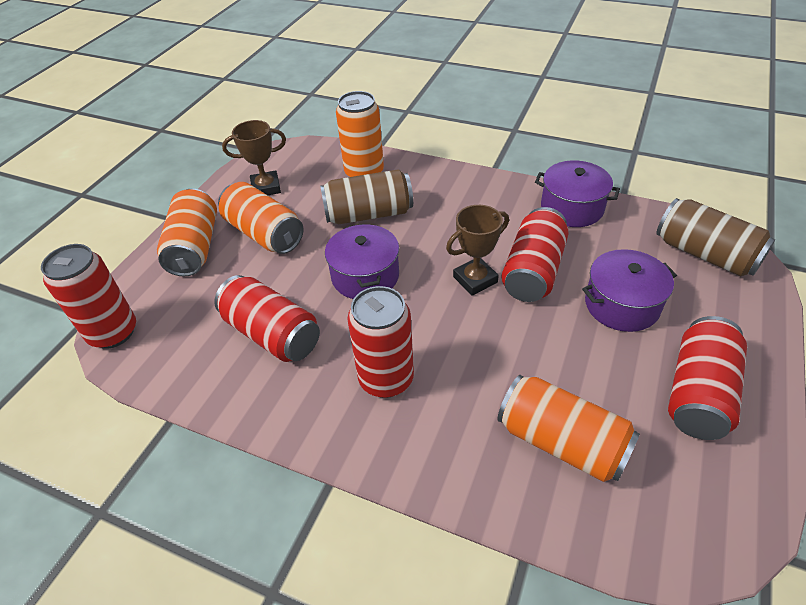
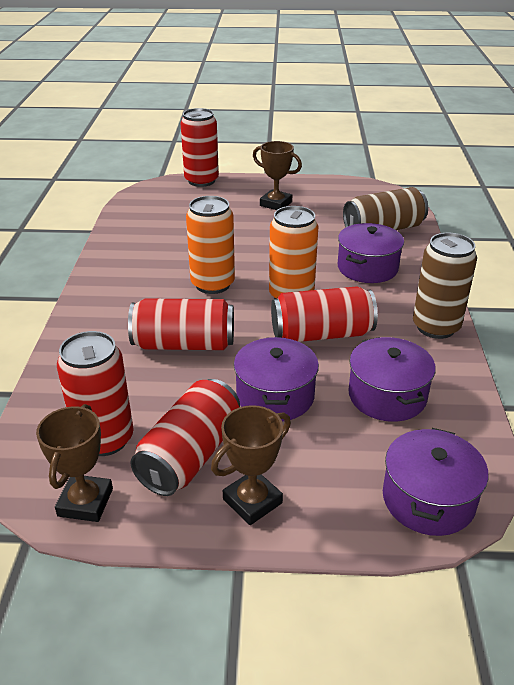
brown trophy: 2 -> 3
orange can: 4 -> 2
purple pot: 3 -> 4

